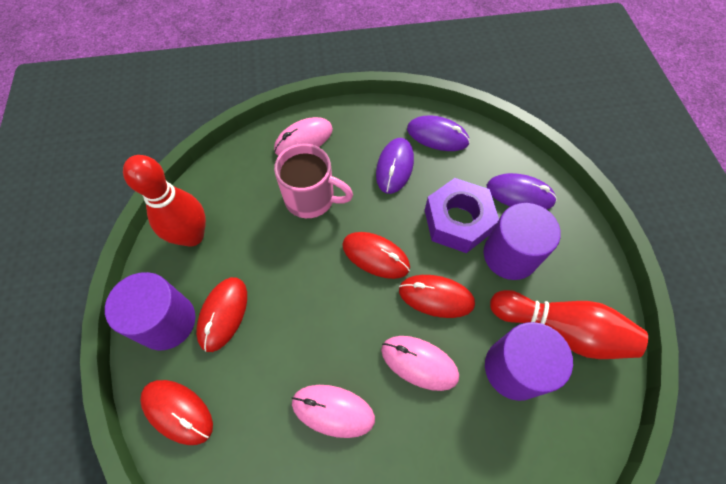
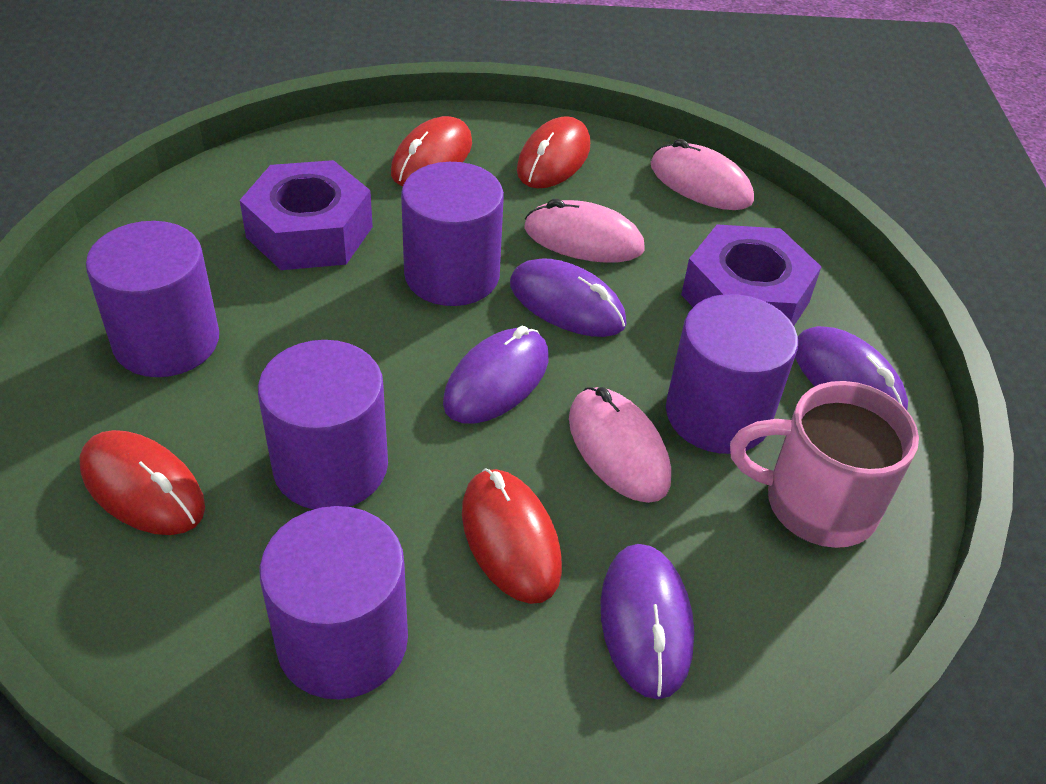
purple cylinder: 3 -> 5
purple mouse: 3 -> 4
purple nut: 1 -> 2
red bowling pin: 2 -> 0

